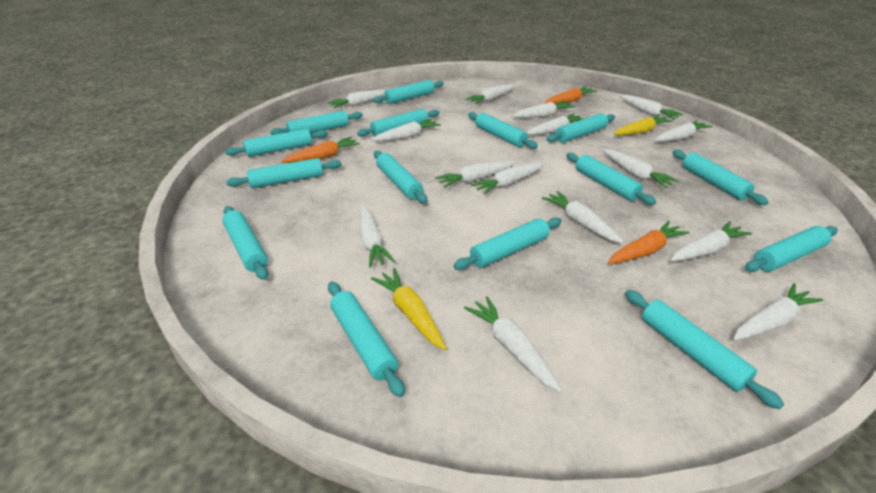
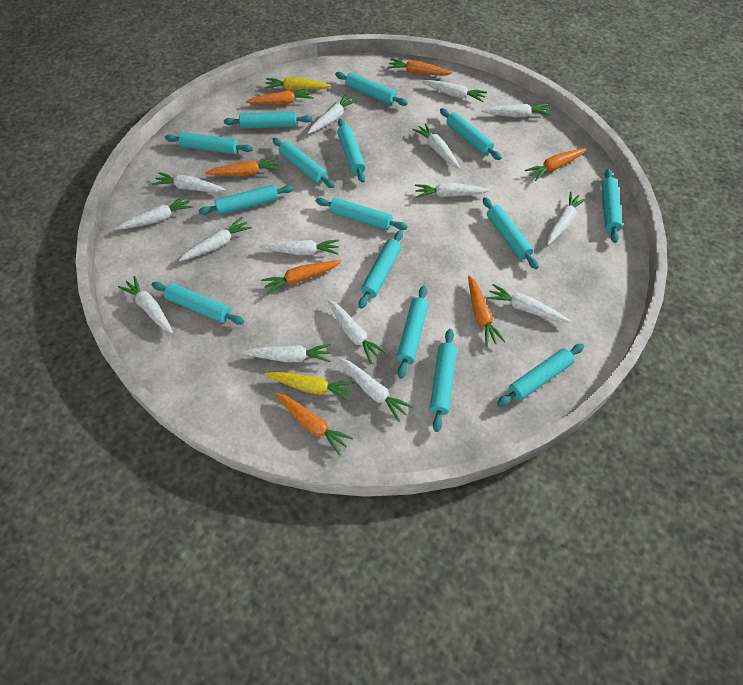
orange carrot: 3 -> 7

